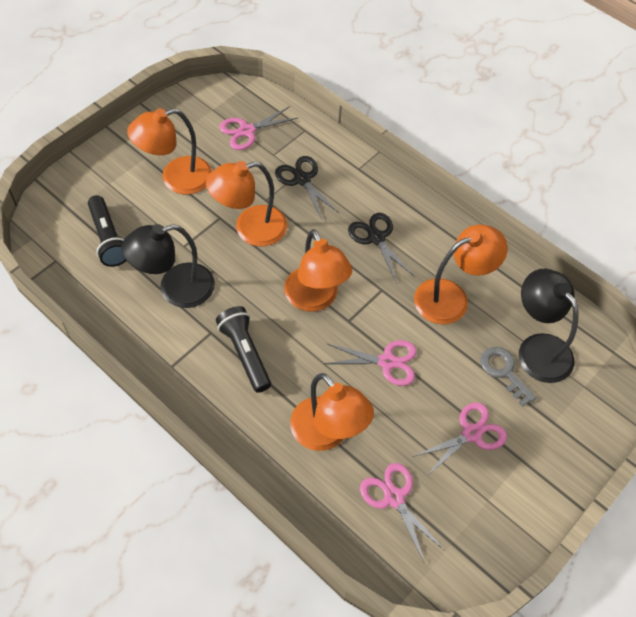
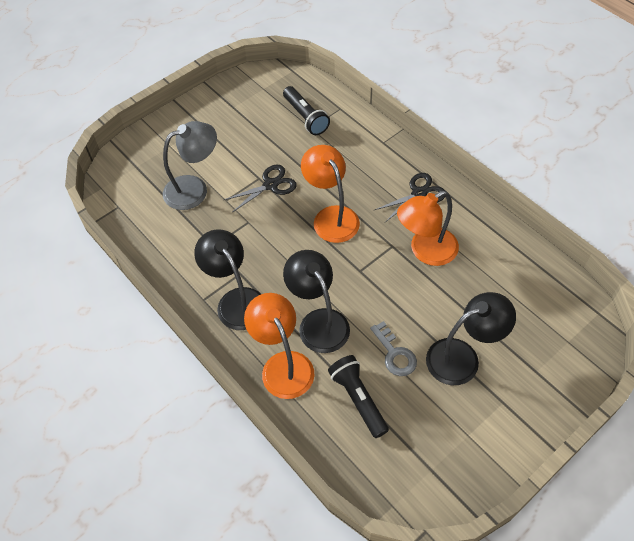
black lamp: 2 -> 3
grey lamp: 0 -> 1
orange lamp: 5 -> 3
pink scissors: 4 -> 0

